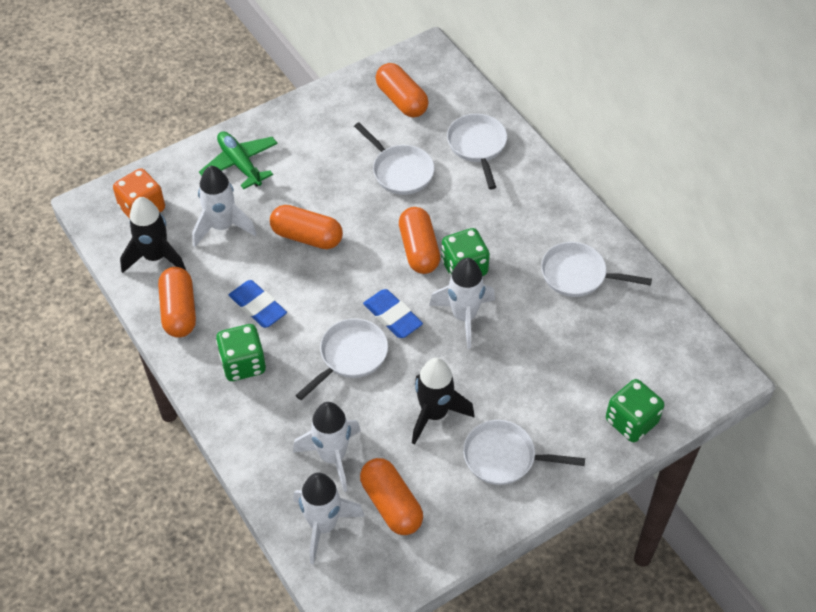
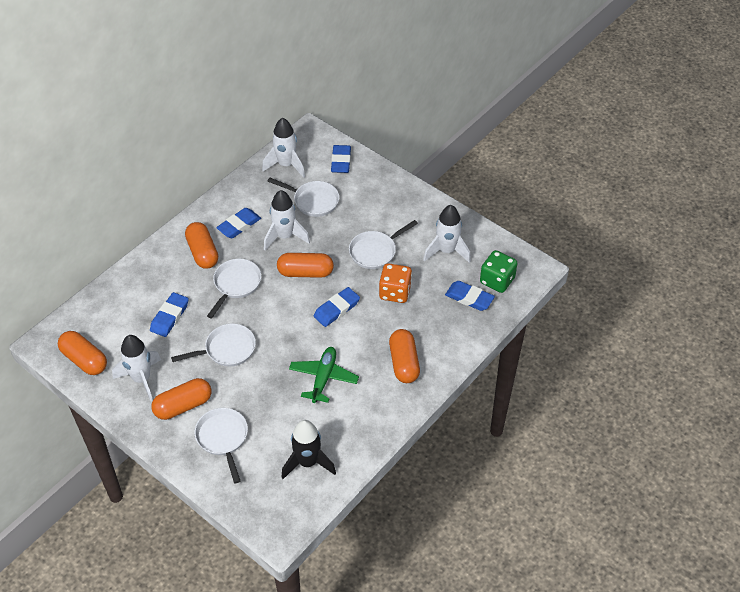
black rocket: 2 -> 1
blue eraser: 2 -> 5
green dice: 3 -> 1

